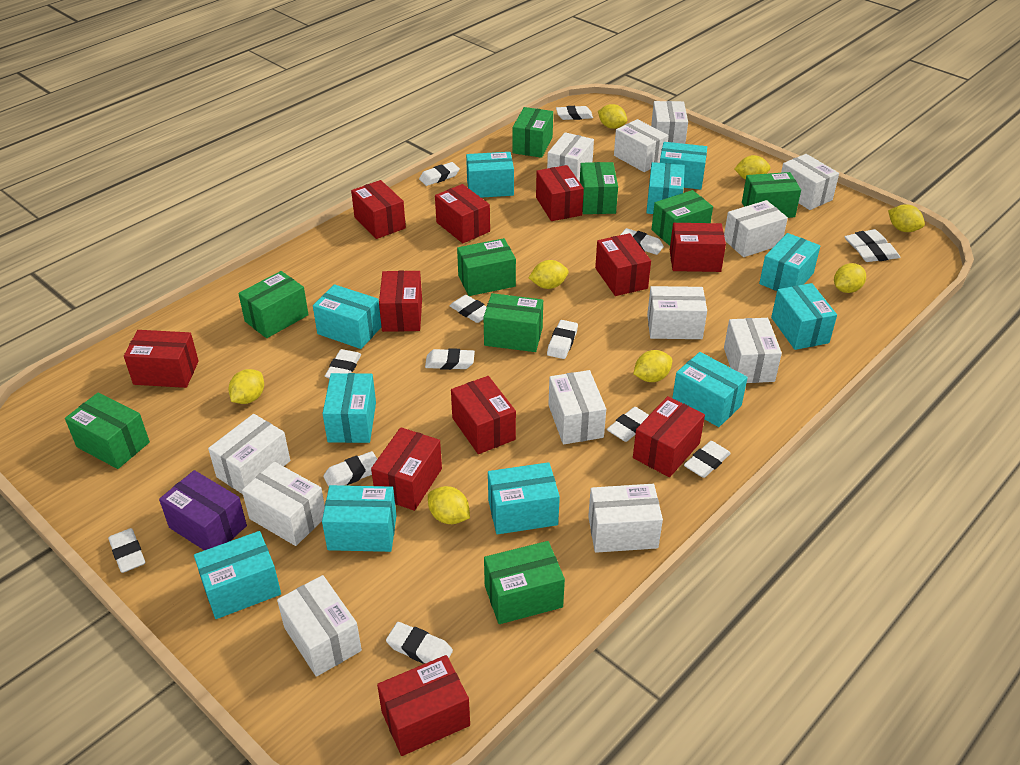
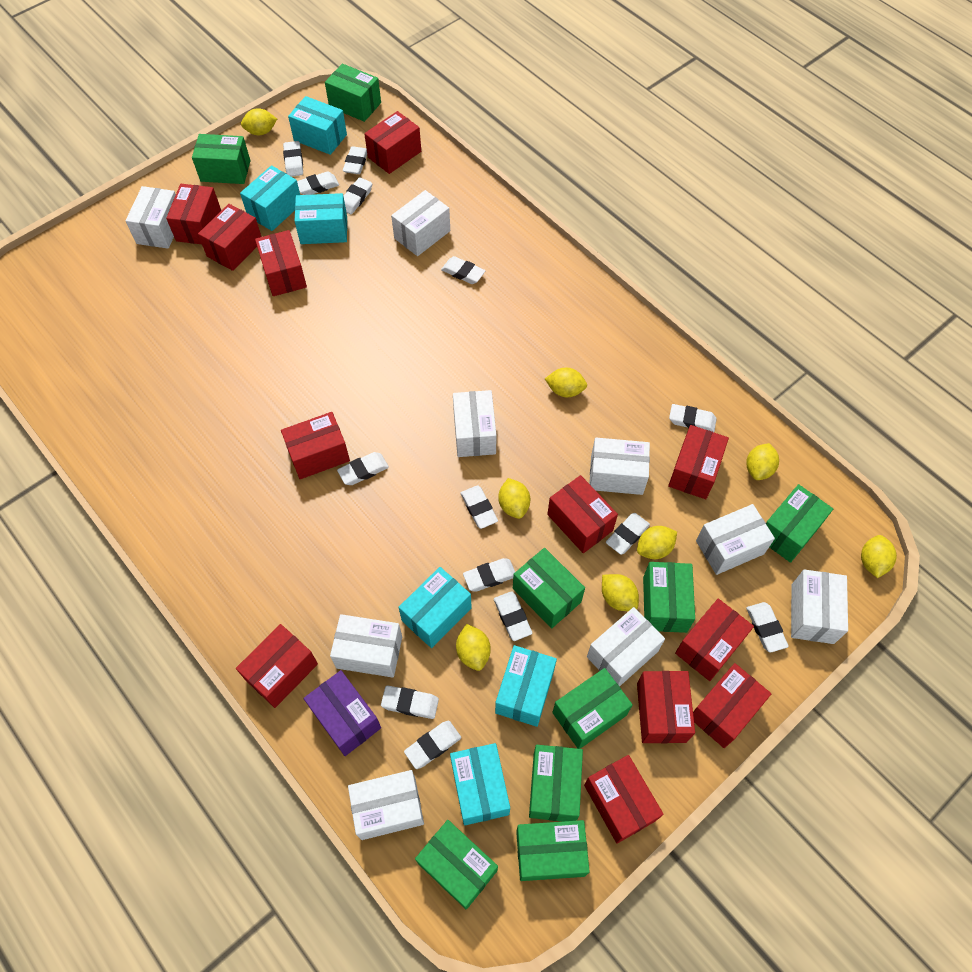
red box: 11 -> 12
turquoise box: 11 -> 6
white box: 12 -> 9

